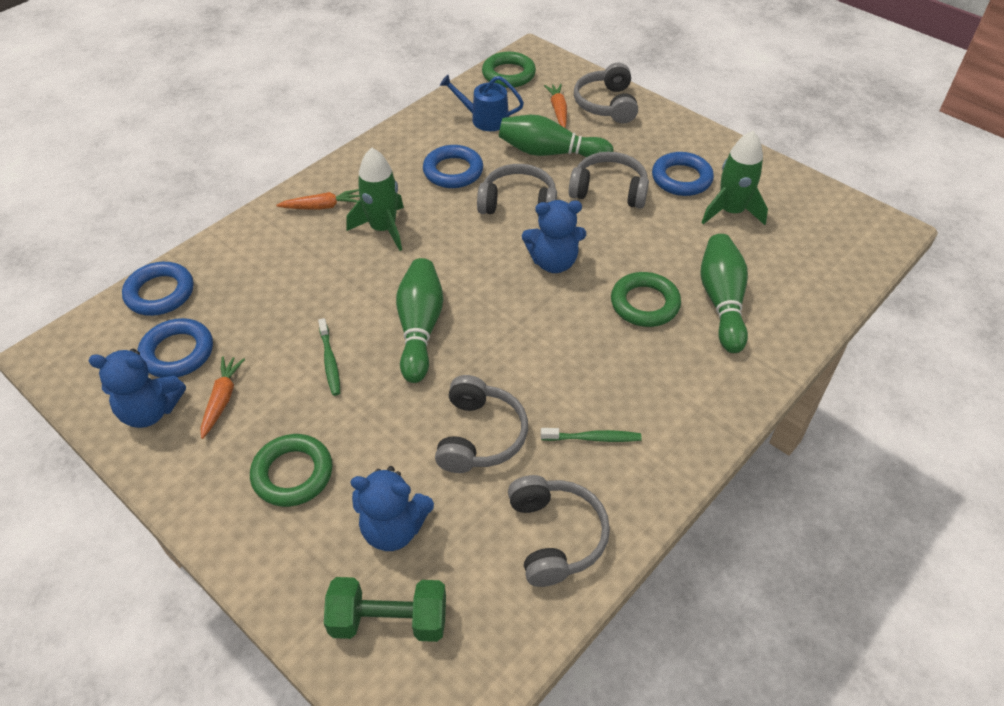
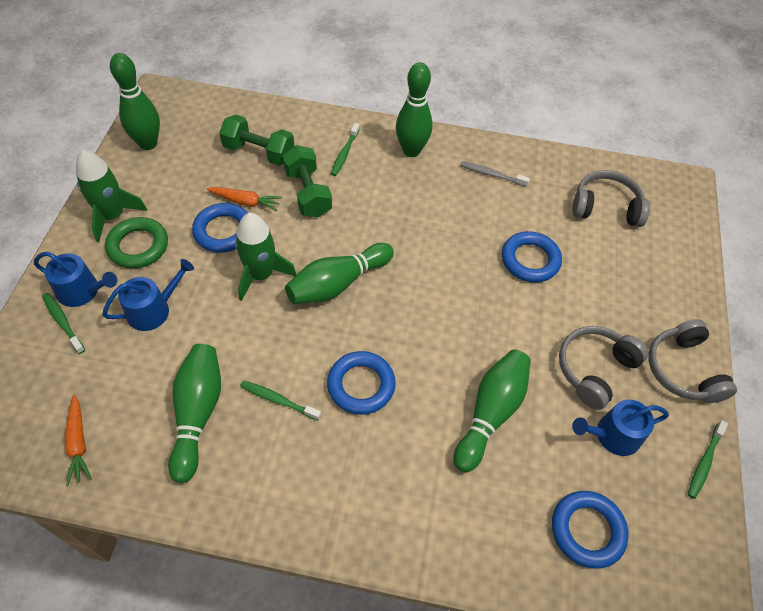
blue teddy bear: 3 -> 0
blue watering can: 1 -> 3
green bowling pin: 3 -> 5
green dumbbell: 1 -> 2
green ring: 3 -> 1
green toothbrush: 2 -> 4
grey headphones: 5 -> 3
grey toothbrush: 0 -> 1
orange carrot: 3 -> 2

